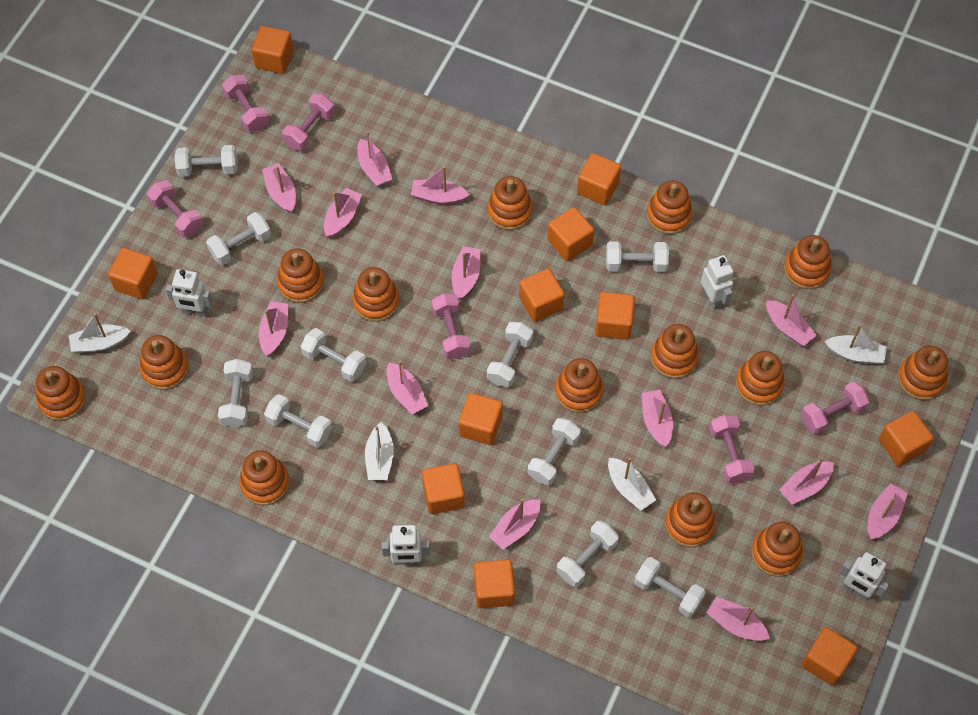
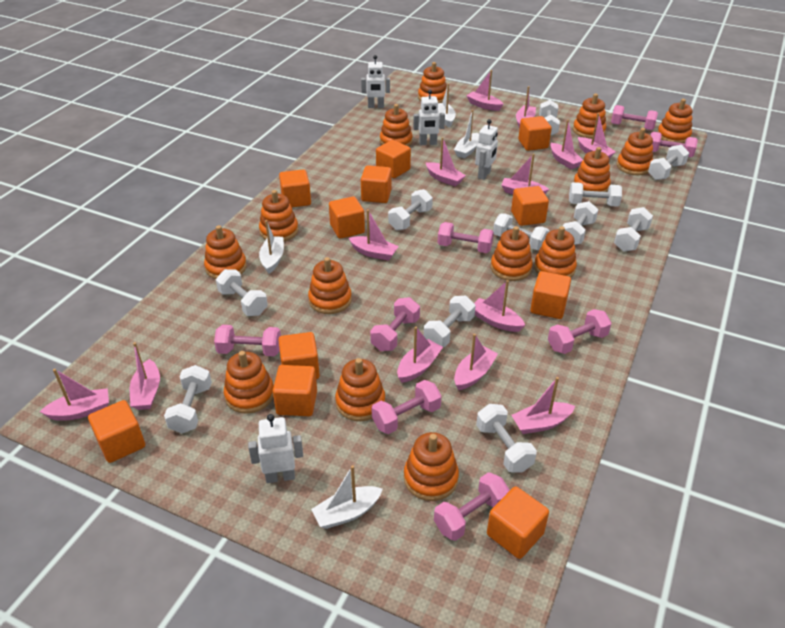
pink dumbbell: 6 -> 8
white dumbbell: 10 -> 11

